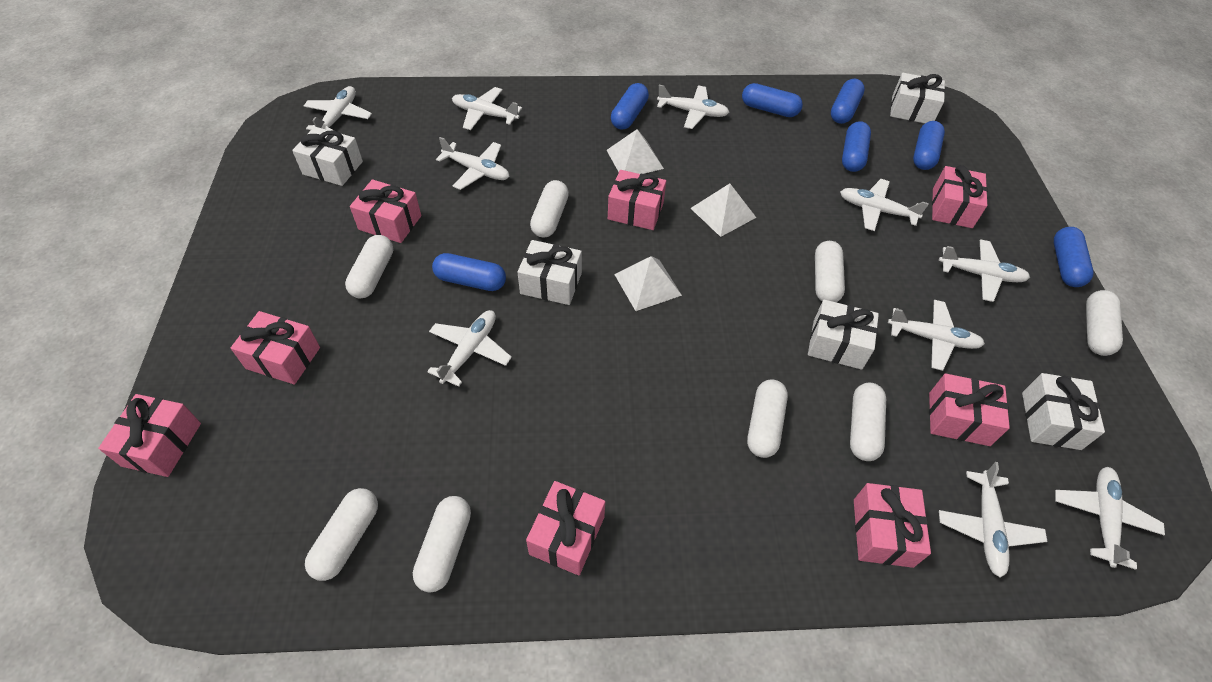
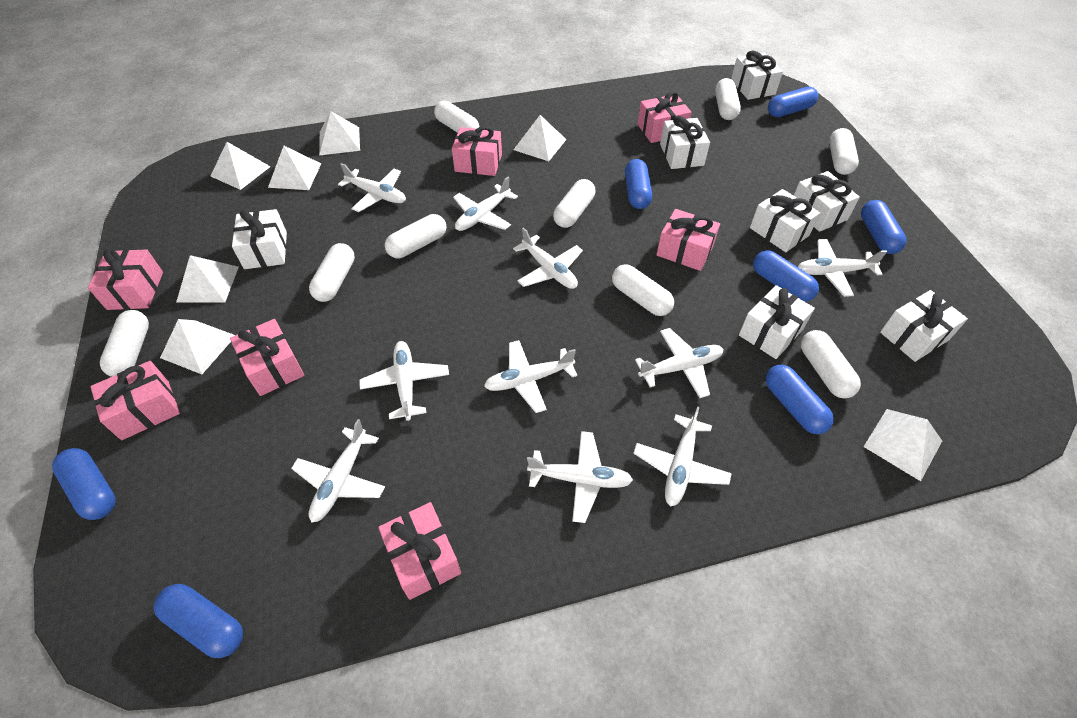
pink gift: 8 -> 7
white capsule: 8 -> 9
white gift: 5 -> 7
white pyramid: 3 -> 7

